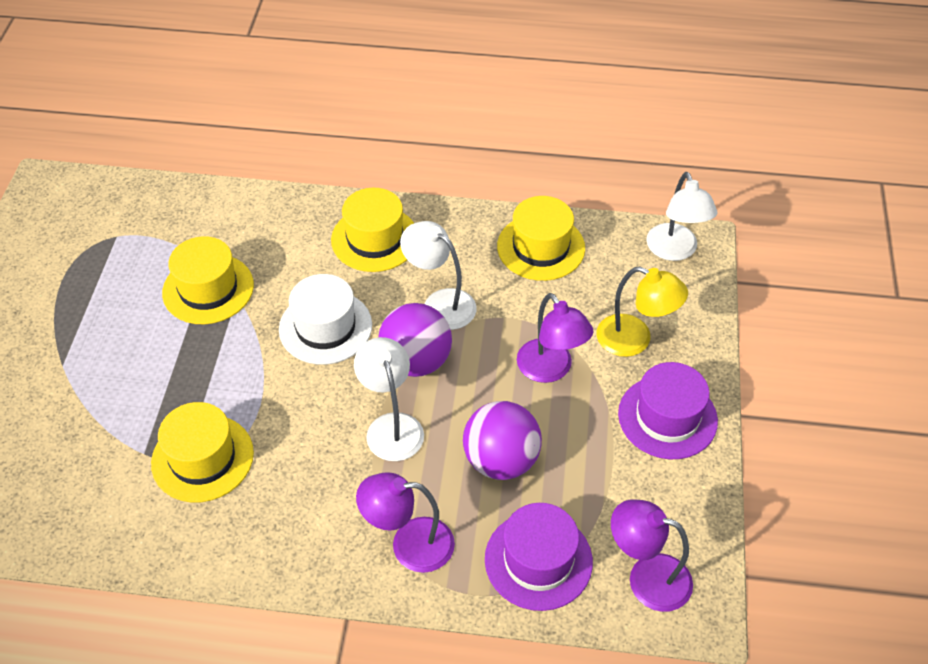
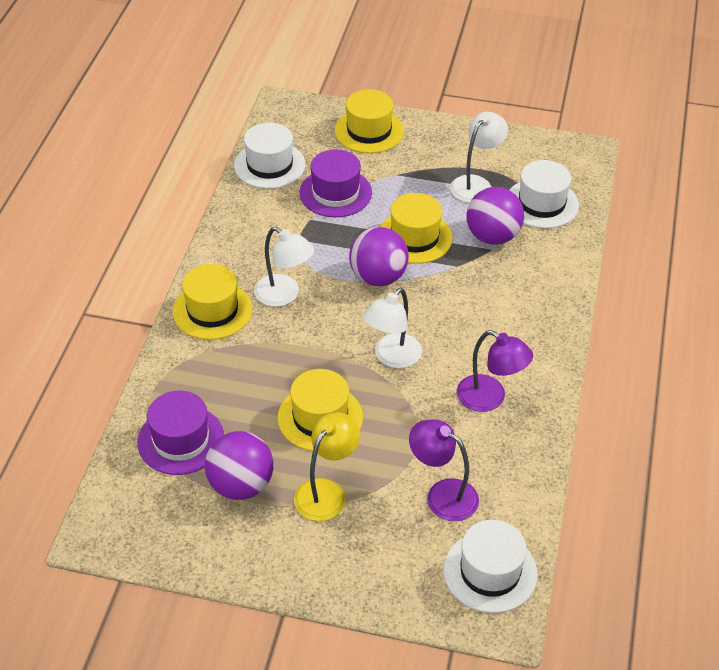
purple ball: 2 -> 3
purple lamp: 3 -> 2
white hat: 1 -> 3

